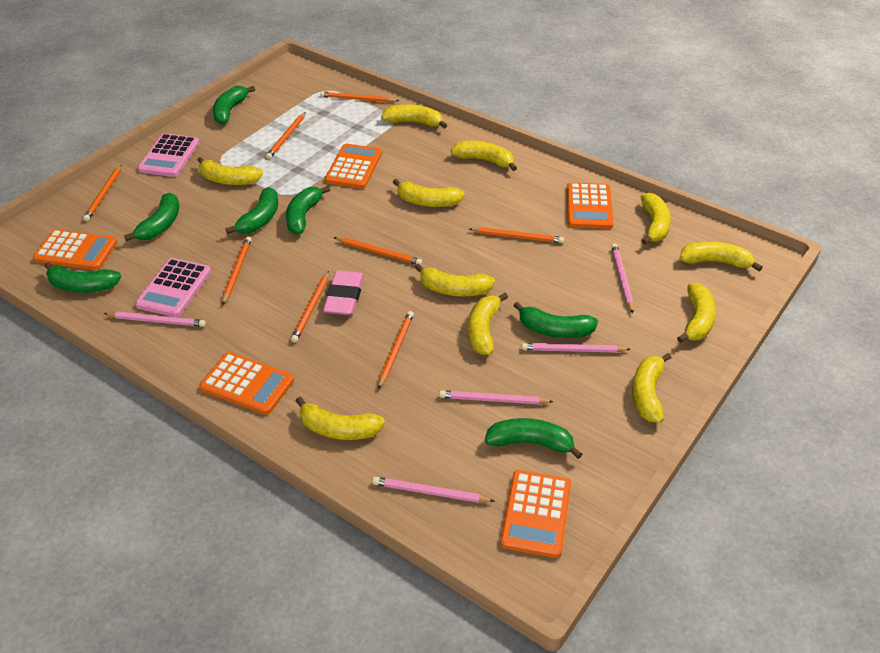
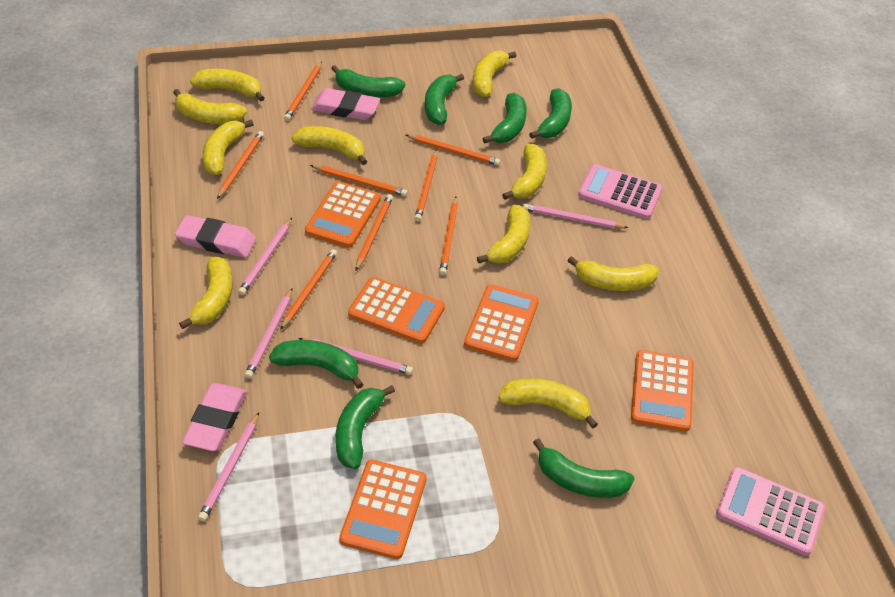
pink eraser: 1 -> 3
yellow banana: 11 -> 10

